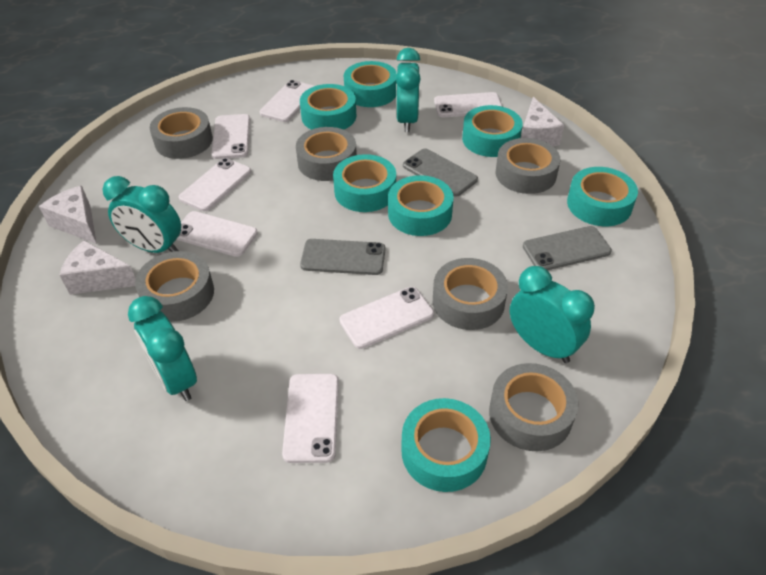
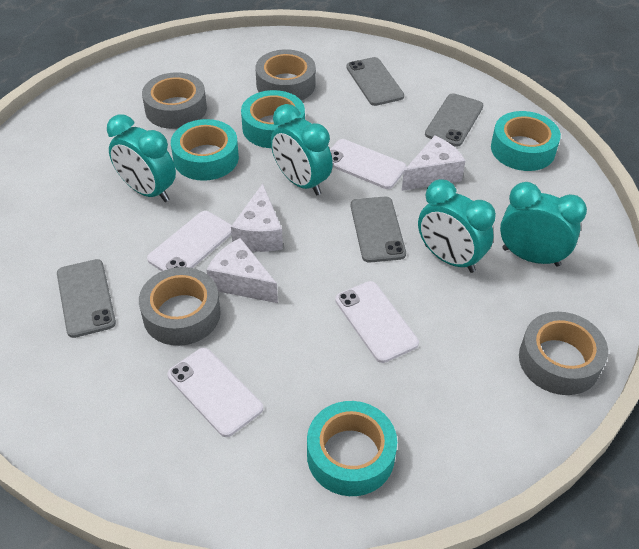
grey phone: 3 -> 4
grey tape: 6 -> 4
turquoise tape: 7 -> 4
white phone: 7 -> 4

